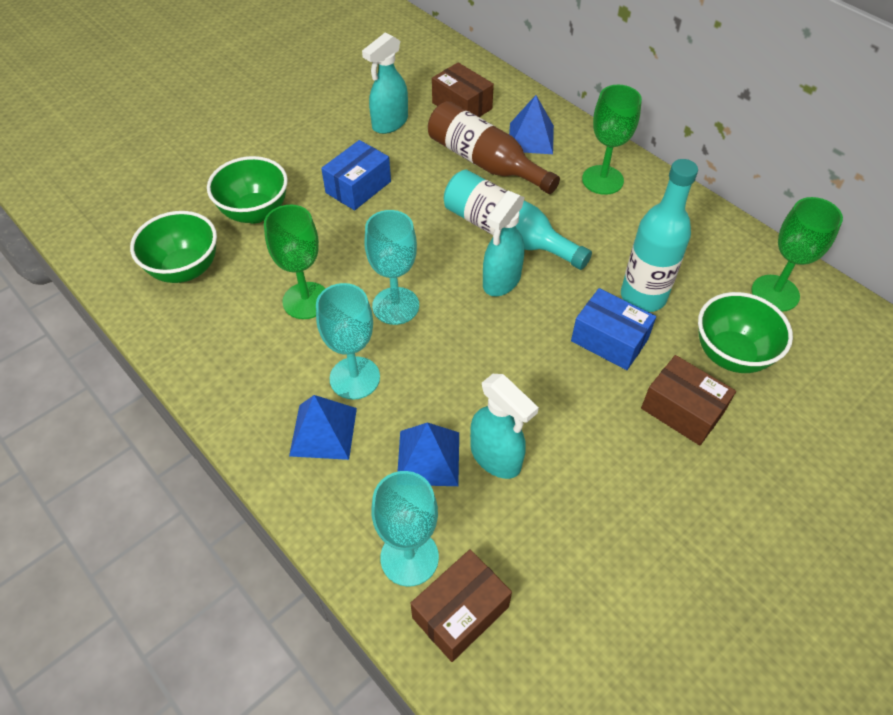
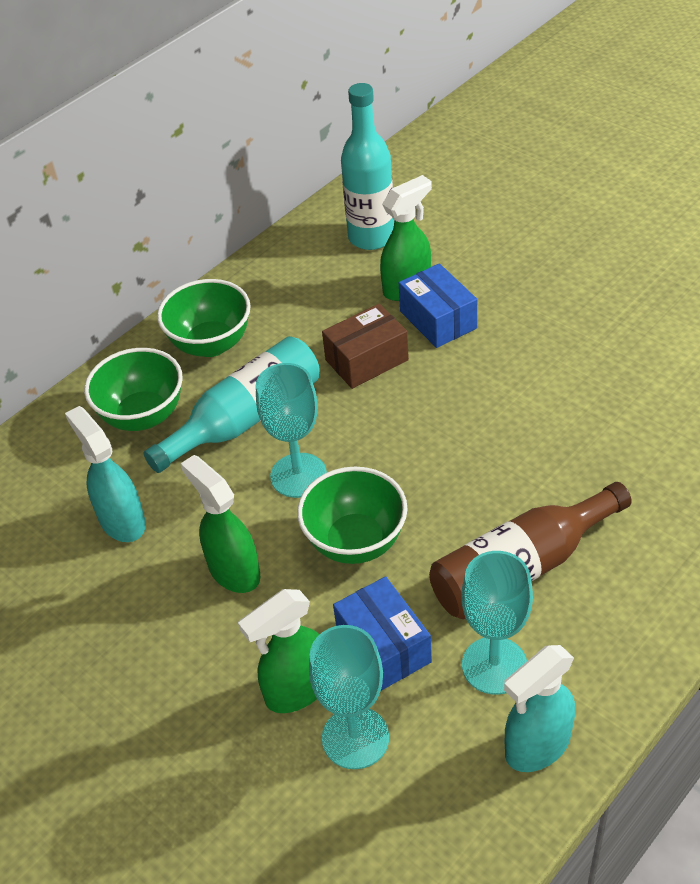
blue pyramid: 3 -> 0
brown box: 3 -> 1
green goblet: 3 -> 0
green spray bottle: 0 -> 3
turquoise spray bottle: 3 -> 2

